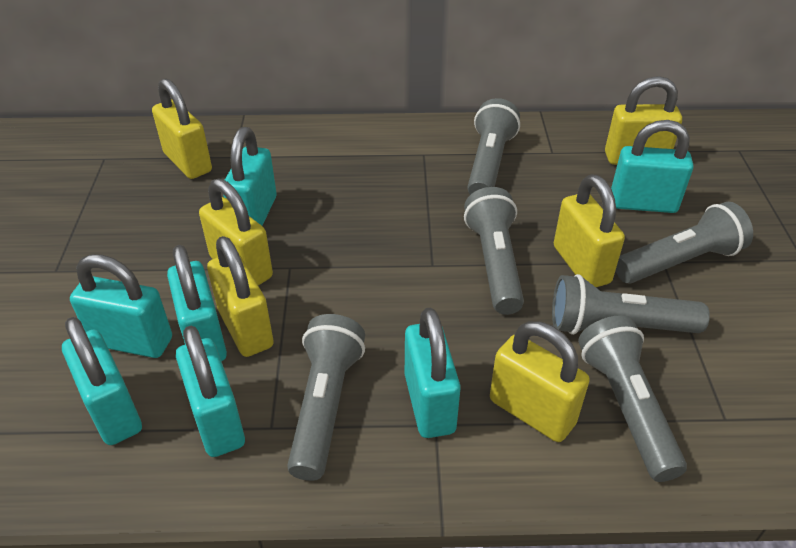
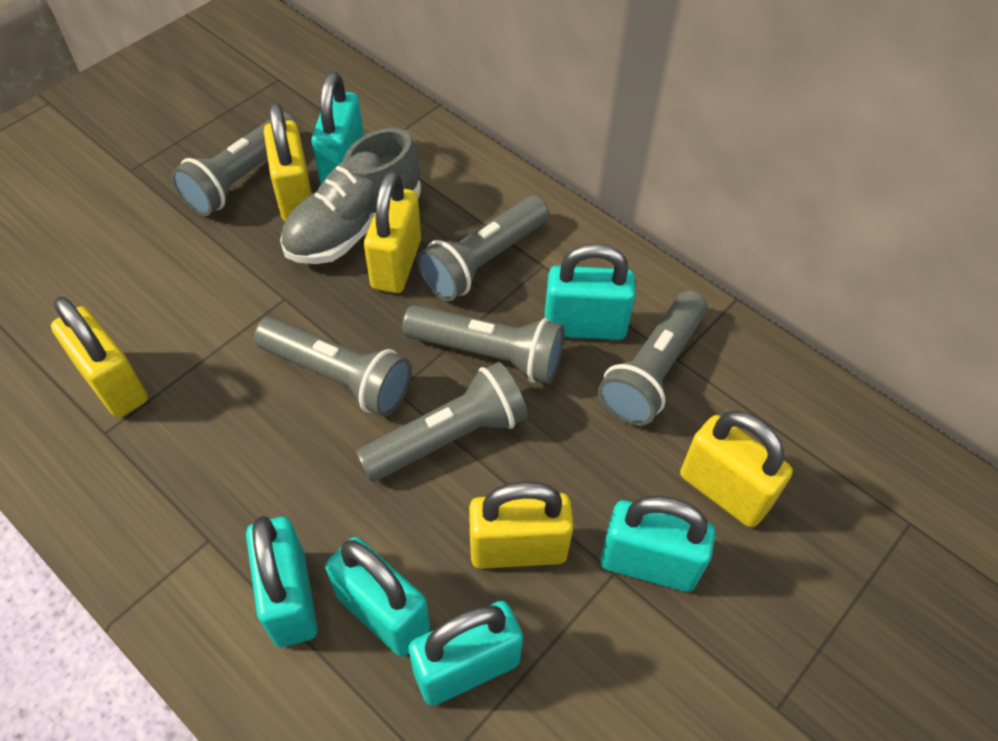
grey shoe: 0 -> 1
turquoise padlock: 7 -> 6
yellow padlock: 6 -> 5

